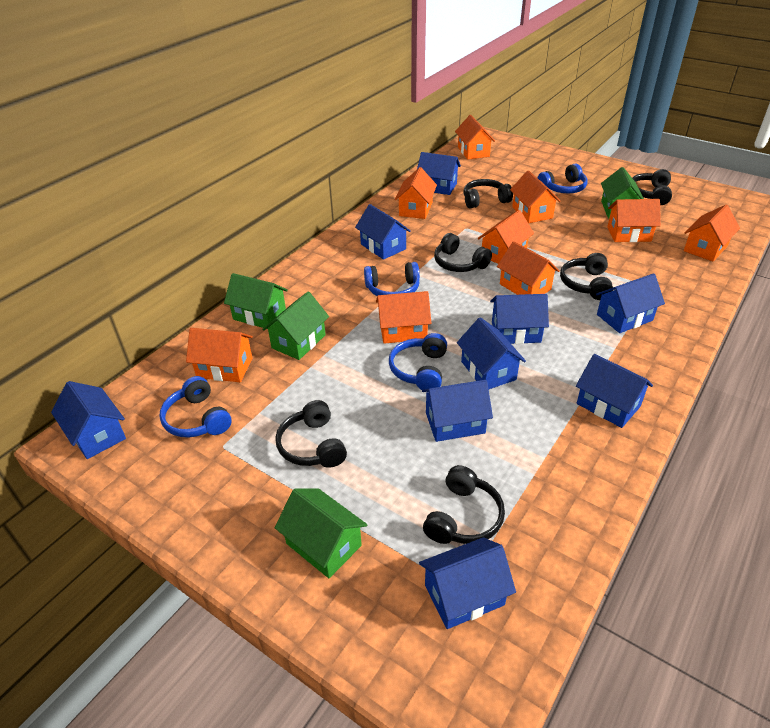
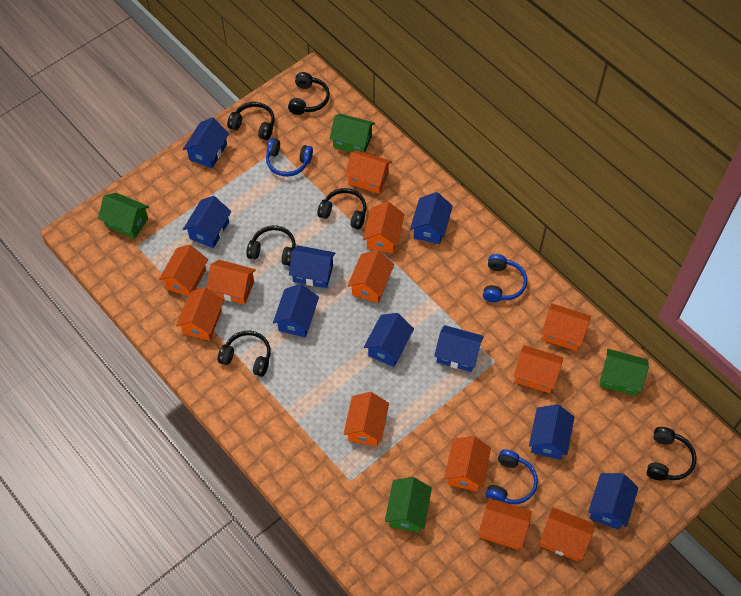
blue headphones: 4 -> 3
orange house: 9 -> 12

